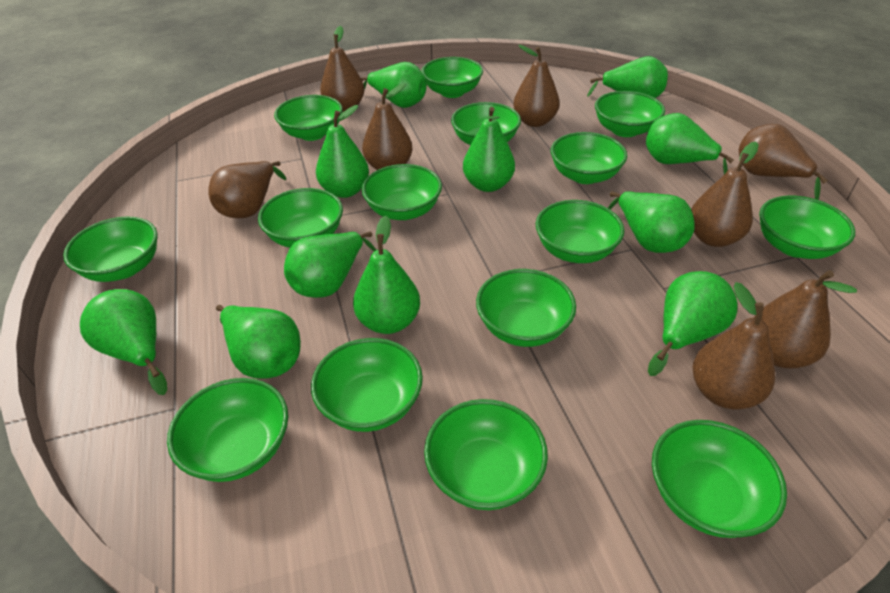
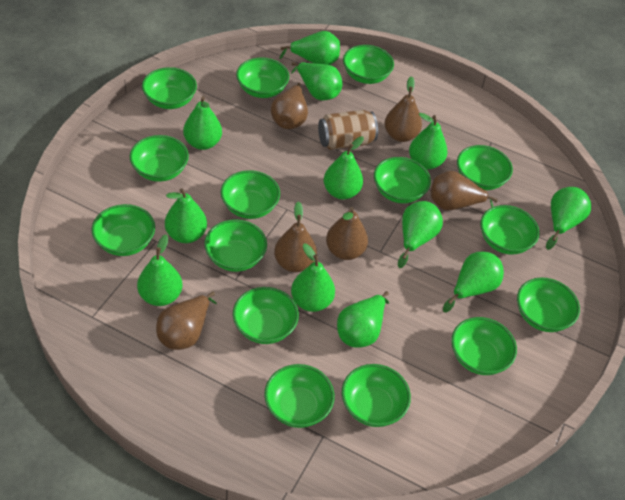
brown can: 0 -> 1
brown pear: 8 -> 6
green pear: 11 -> 12

